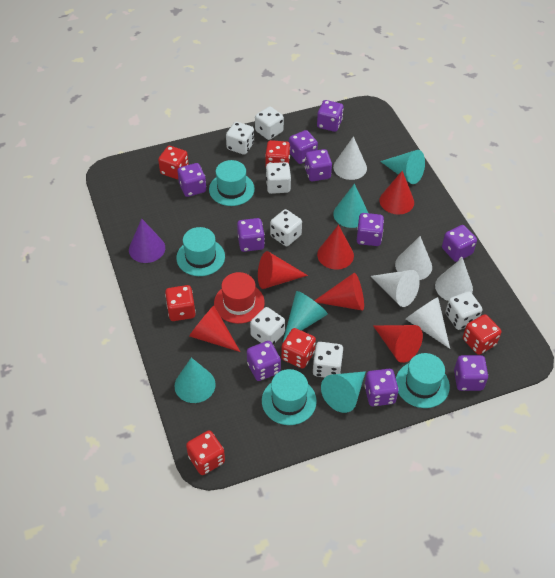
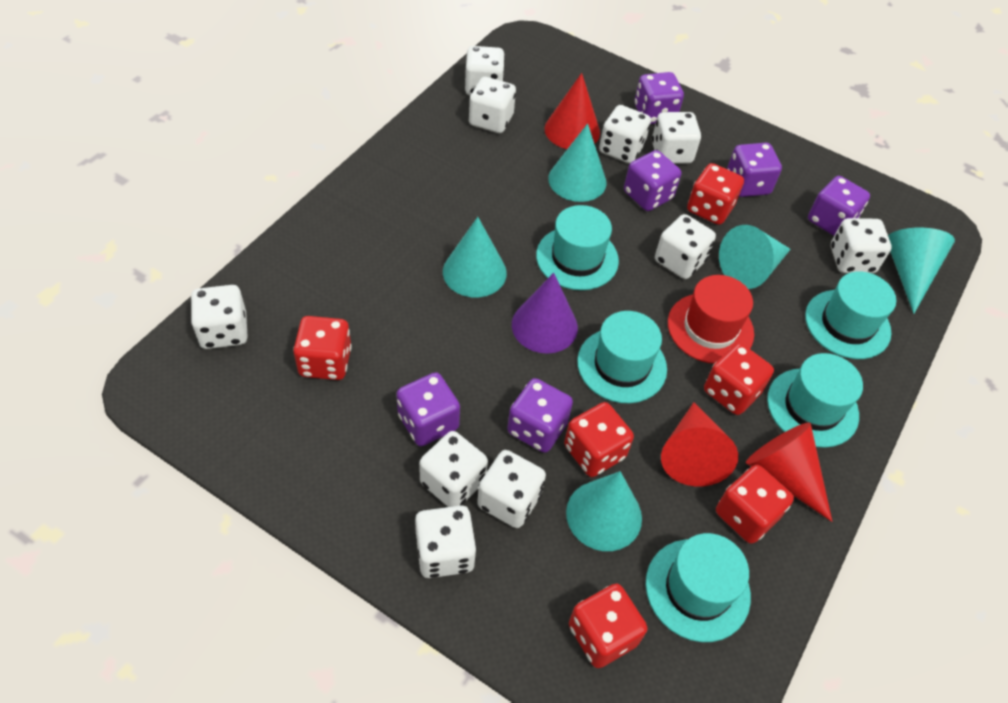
purple dice: 10 -> 6
red cone: 6 -> 3
turquoise hat: 4 -> 5
white cone: 5 -> 0
white dice: 7 -> 10

